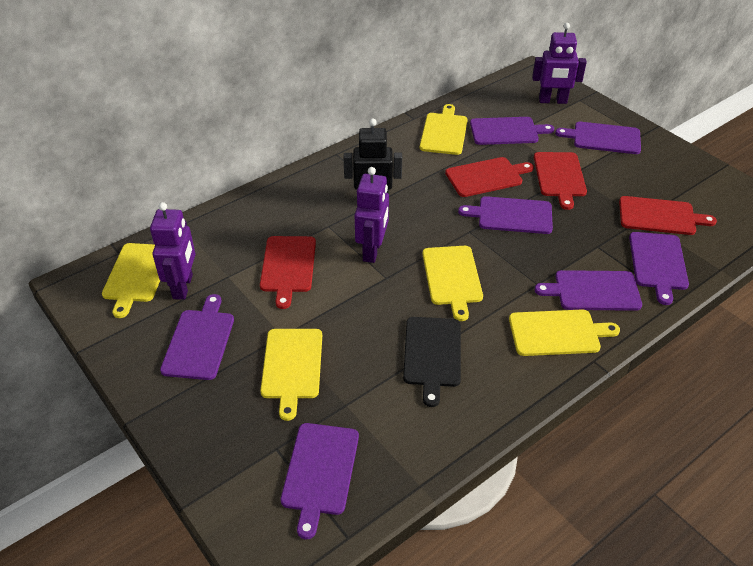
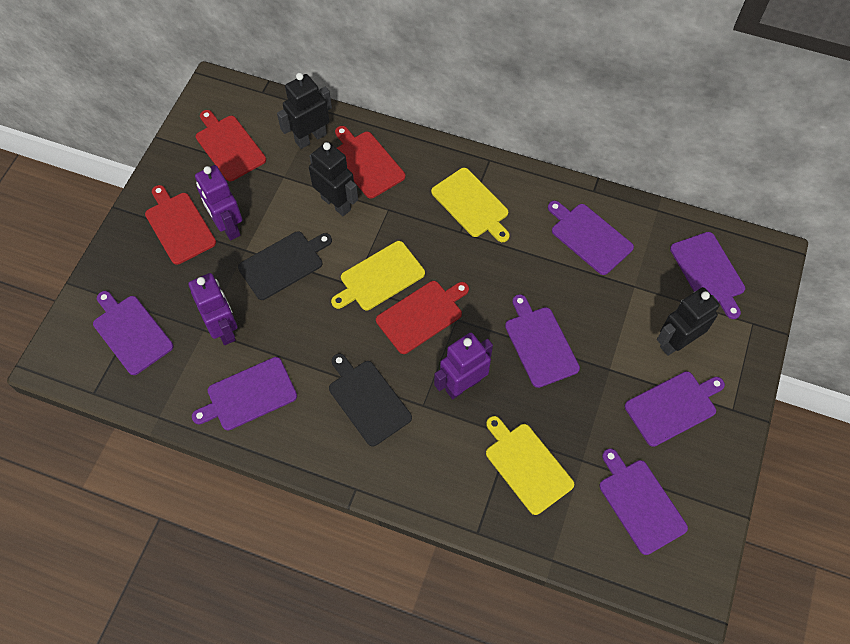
black cutting board: 1 -> 2
black robot: 1 -> 3
yellow cutting board: 5 -> 3

